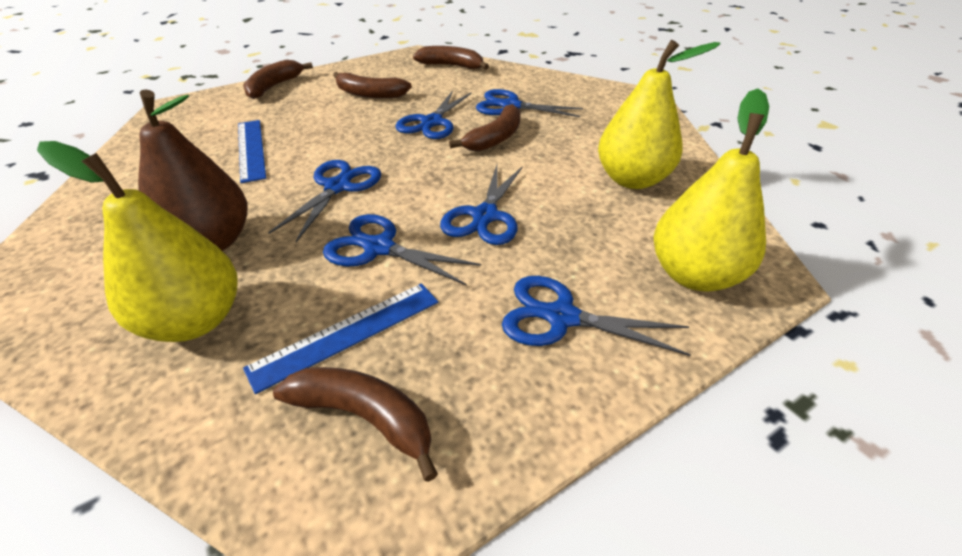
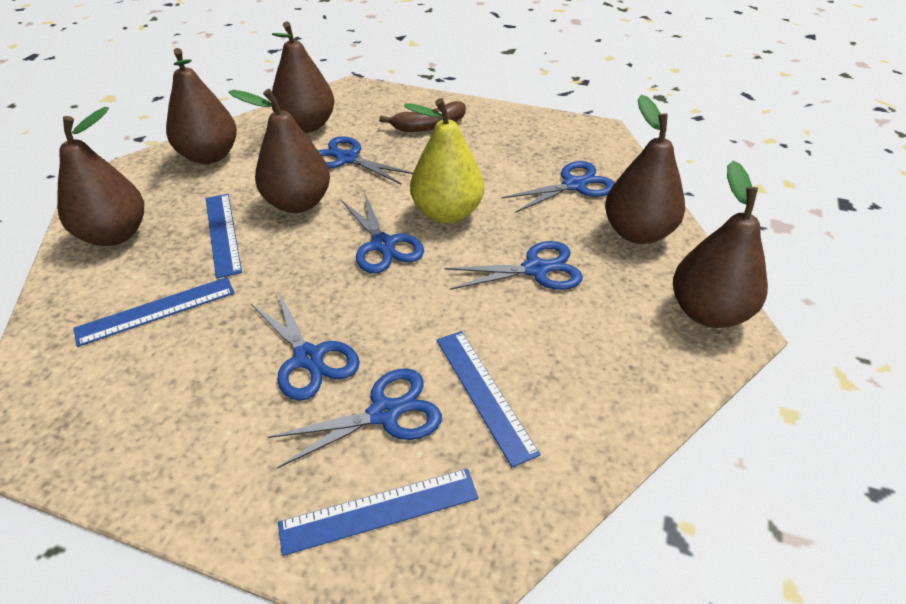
blue ruler: 2 -> 4
brown banana: 5 -> 1
brown pear: 1 -> 6
yellow pear: 3 -> 1

